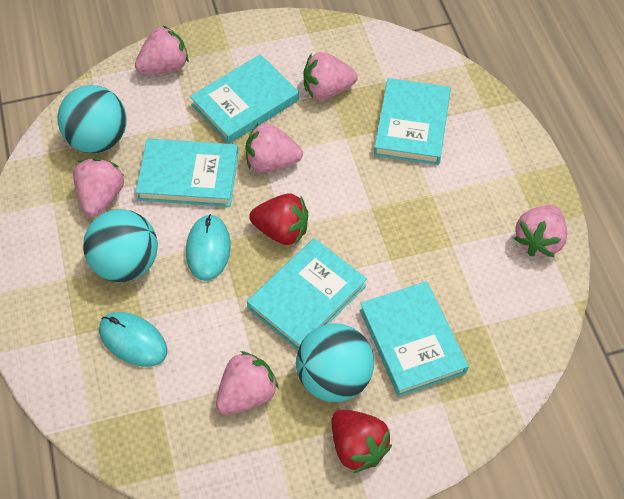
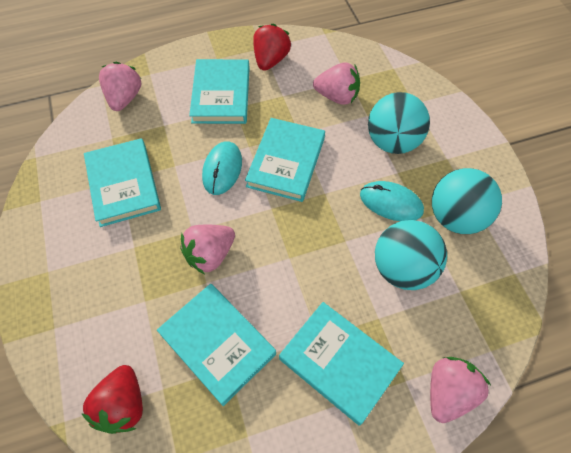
pink strawberry: 6 -> 4

